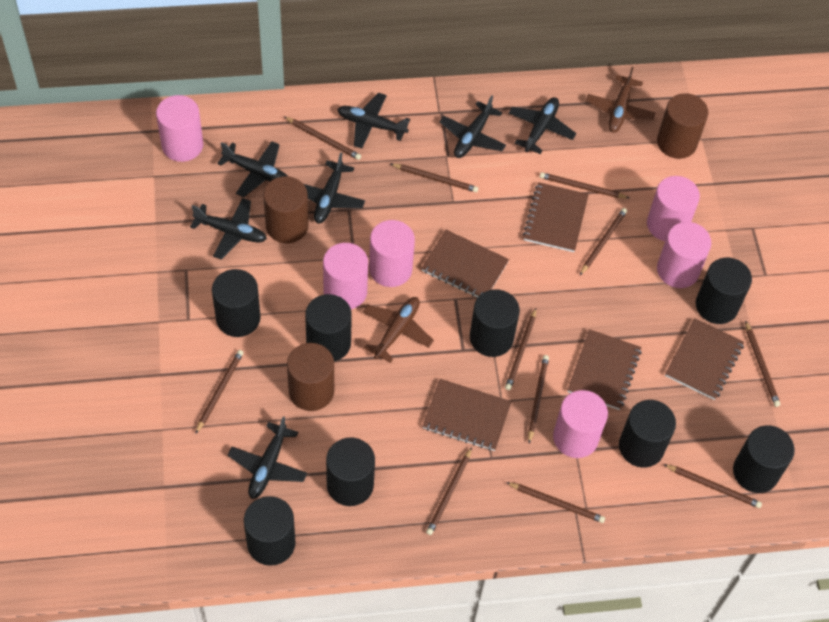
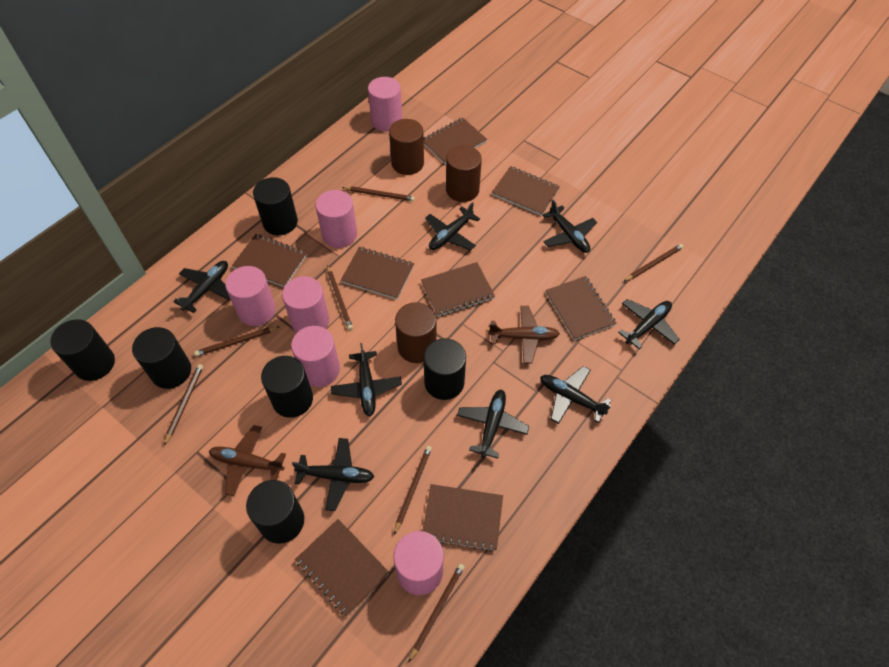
black cylinder: 8 -> 6
black plane: 7 -> 8
brown notebook: 5 -> 8
brown pencil: 11 -> 7

